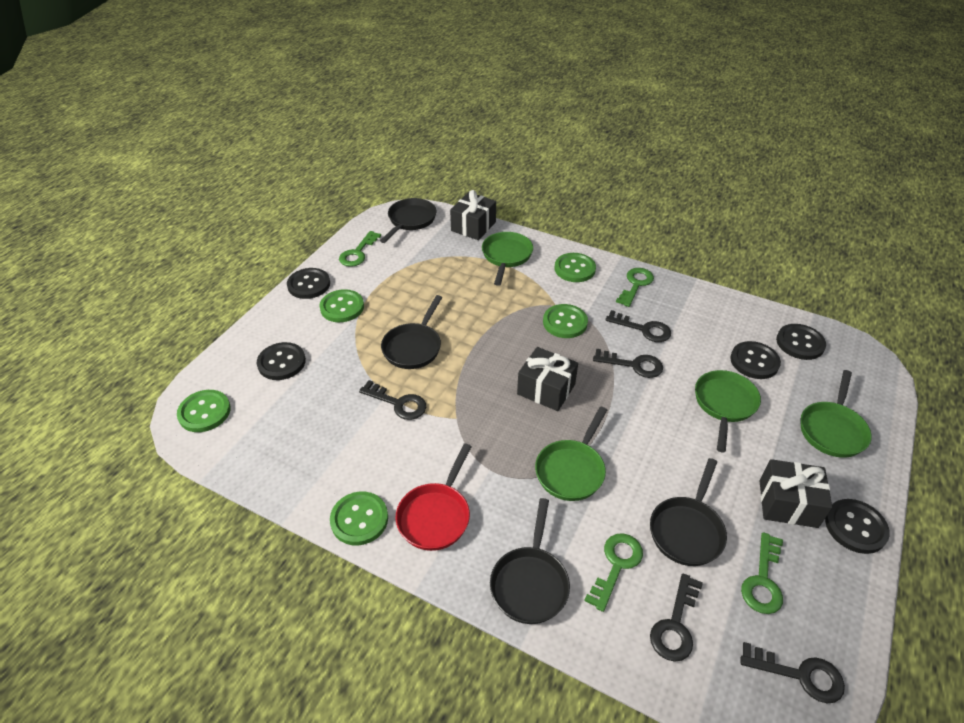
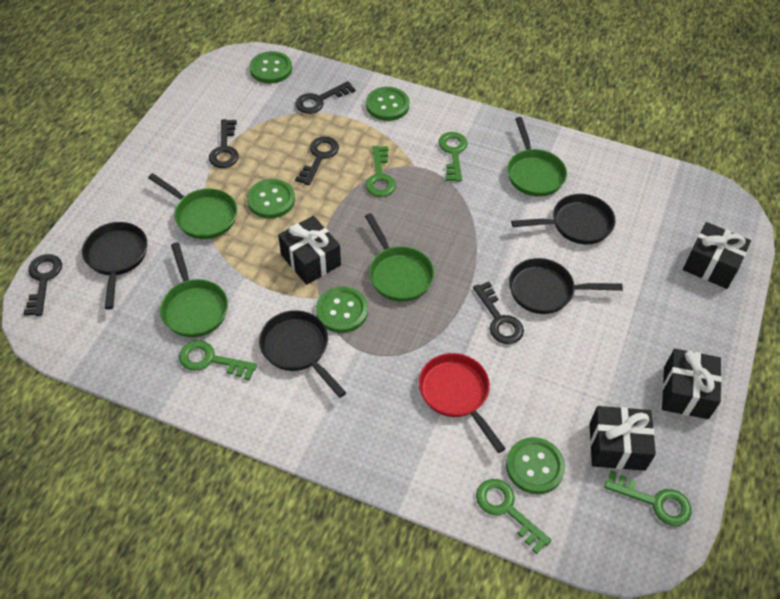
black button: 5 -> 0
black gift: 3 -> 4
green key: 4 -> 5

